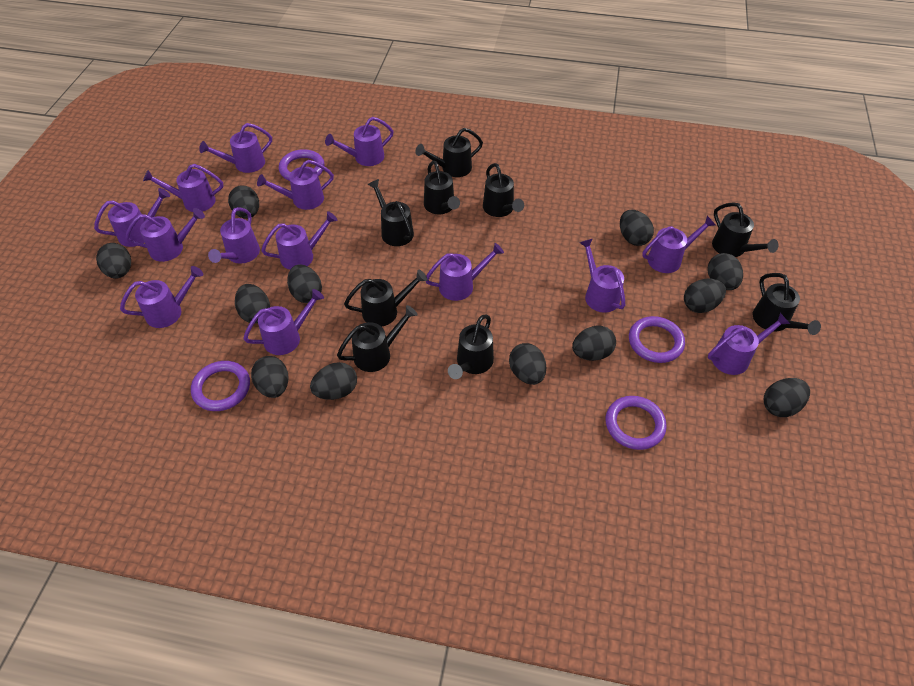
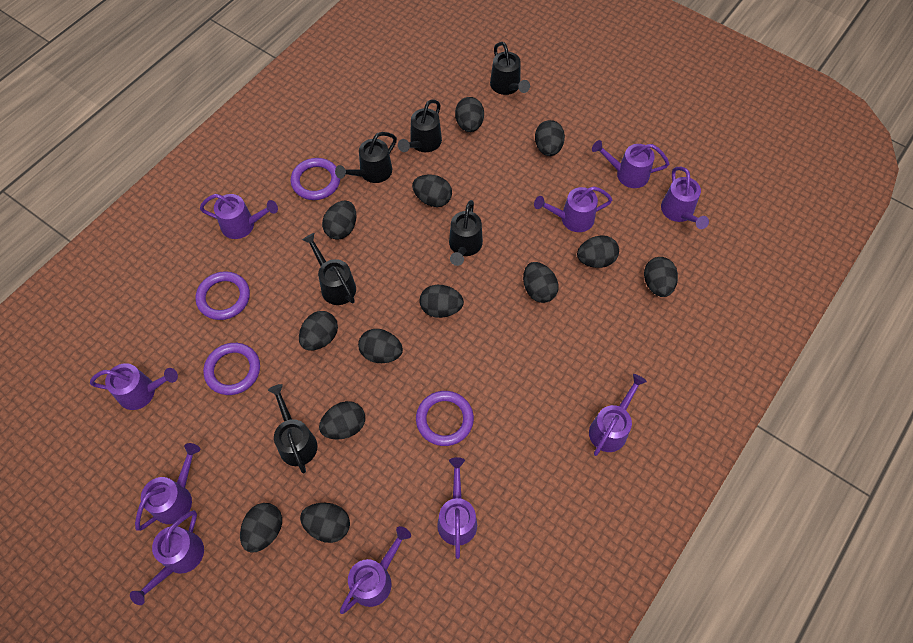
black egg: 12 -> 13
black watering can: 9 -> 6
purple watering can: 14 -> 10

